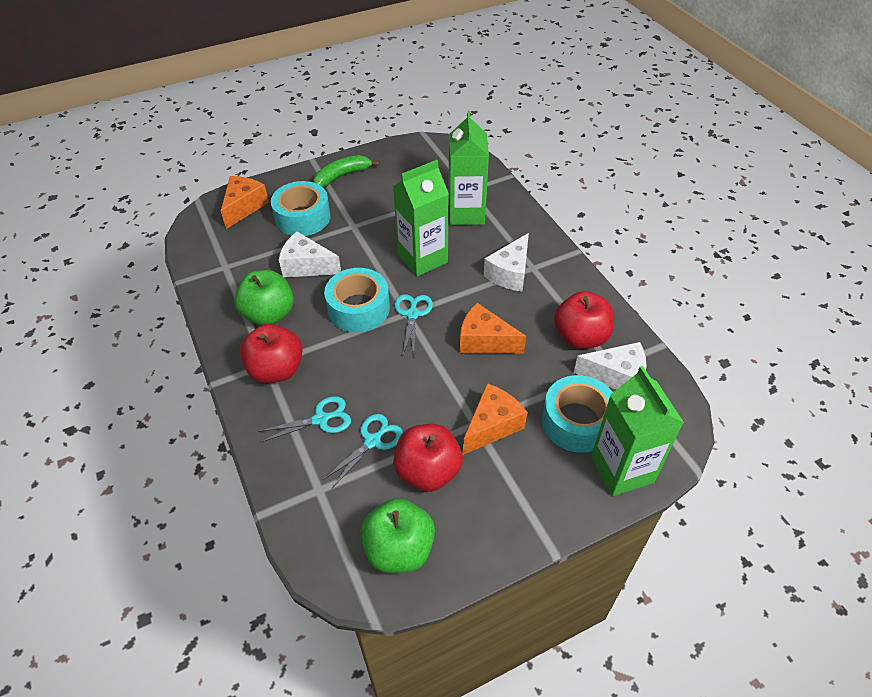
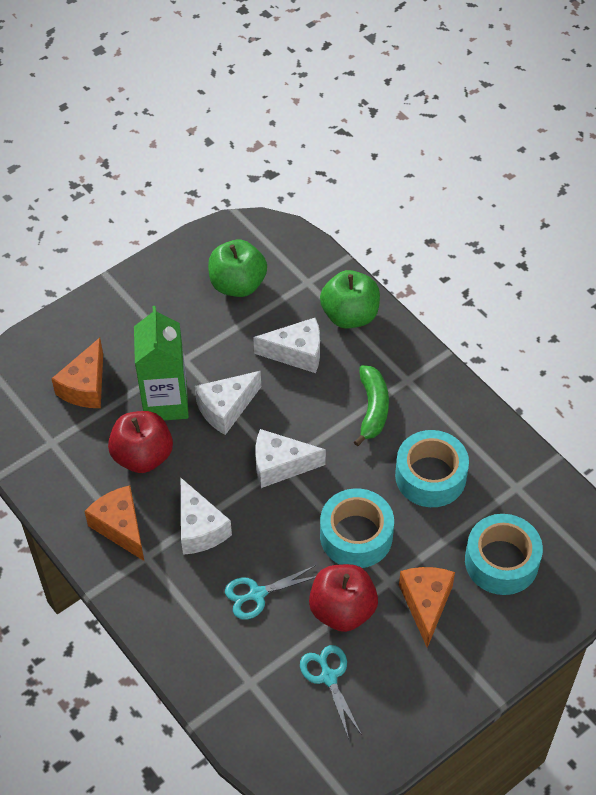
green carton: 3 -> 1
red apple: 3 -> 2
turquoise scissors: 3 -> 2
white cheese: 3 -> 4

